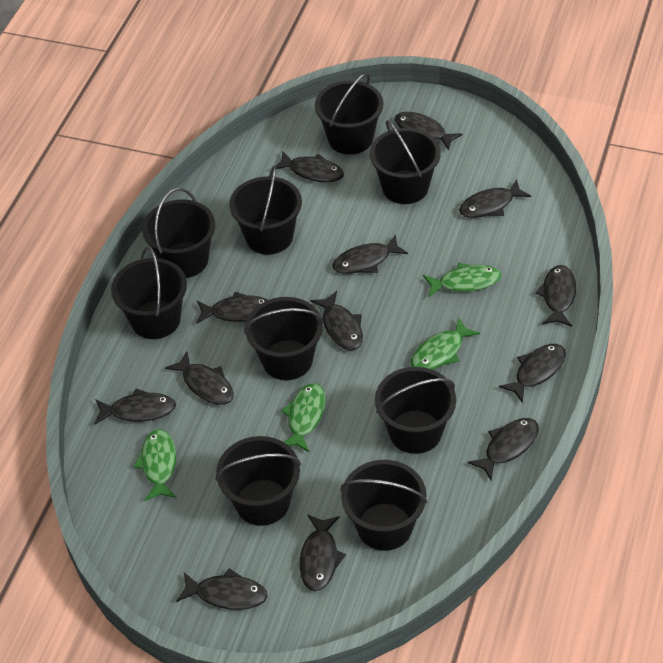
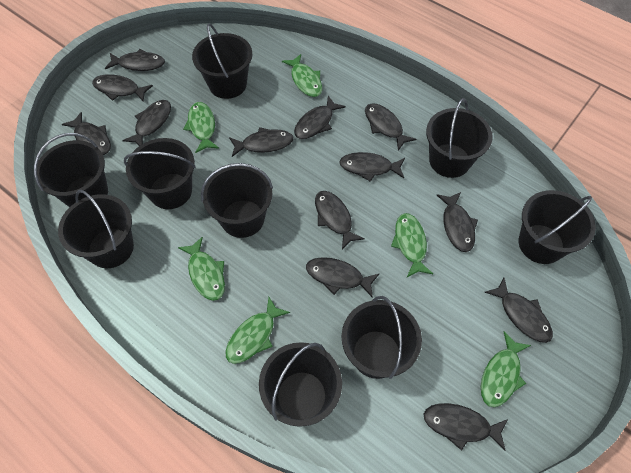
green fish: 4 -> 6

